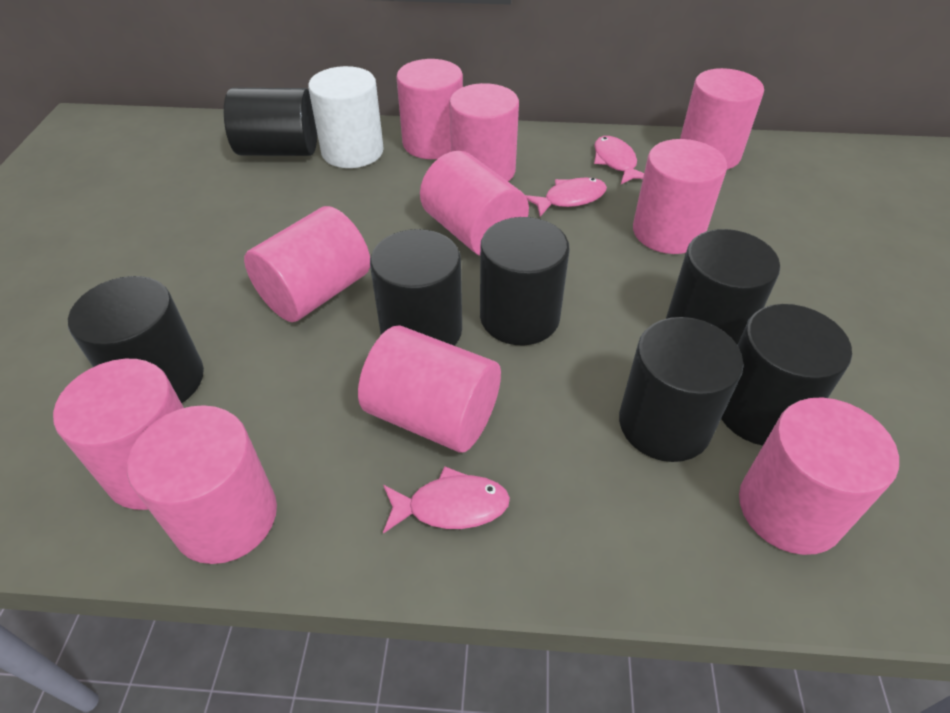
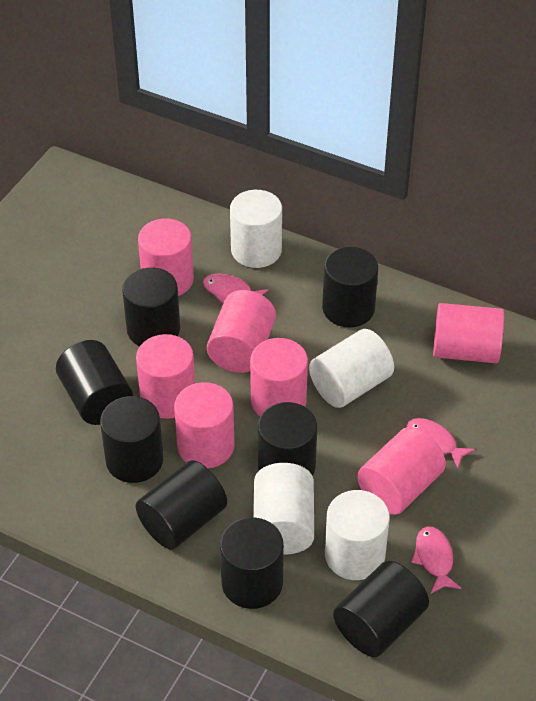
black cylinder: 7 -> 8
pink cylinder: 10 -> 7
white cylinder: 1 -> 4

